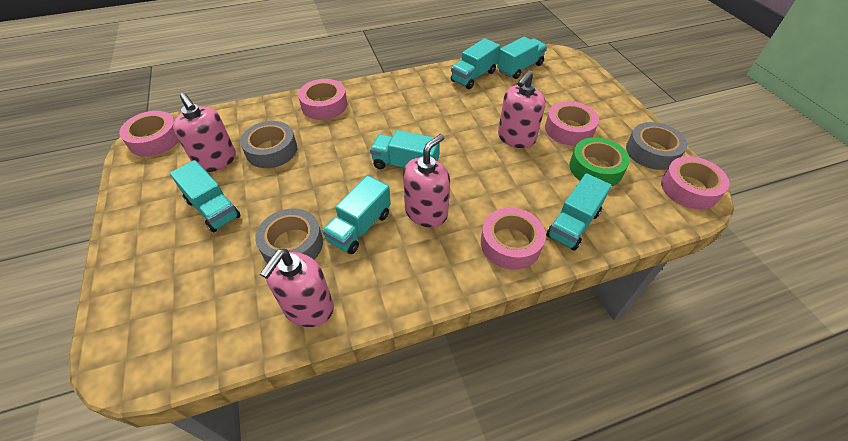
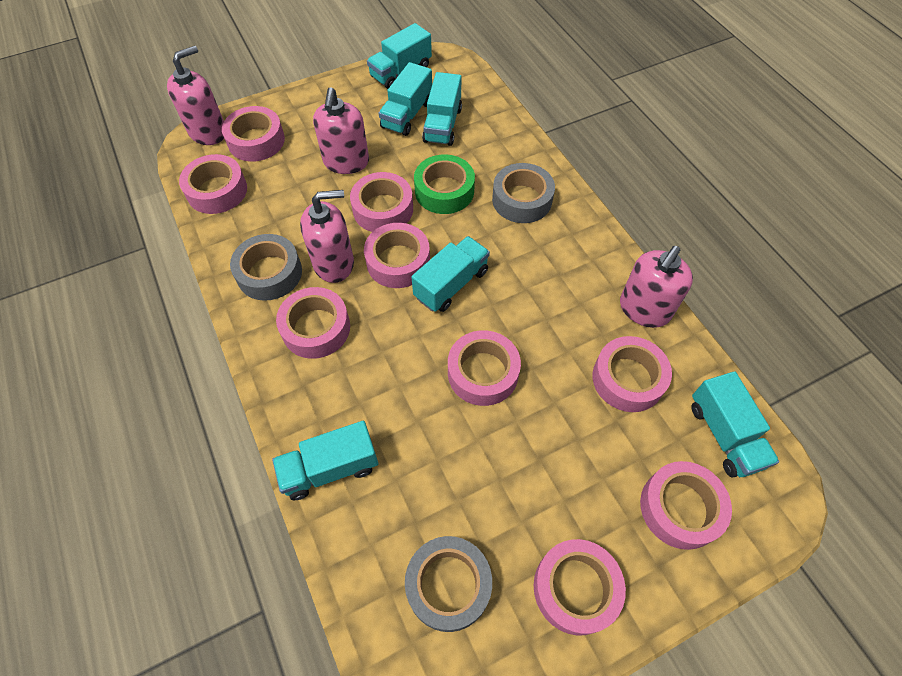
pink tape: 5 -> 9

